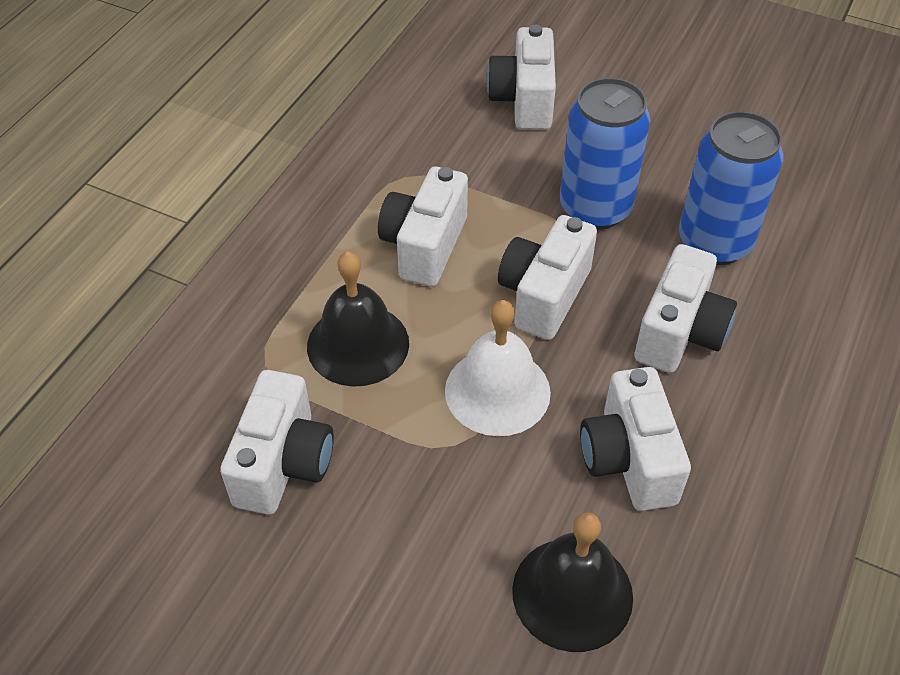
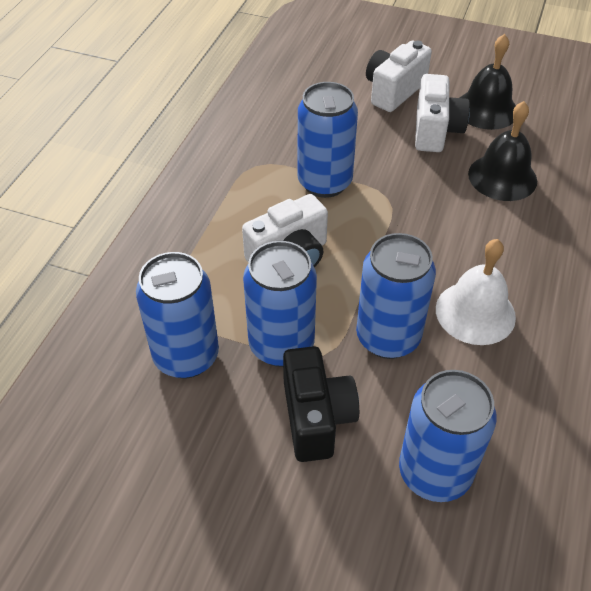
black camera: 0 -> 1
blue can: 2 -> 5
white camera: 6 -> 3

